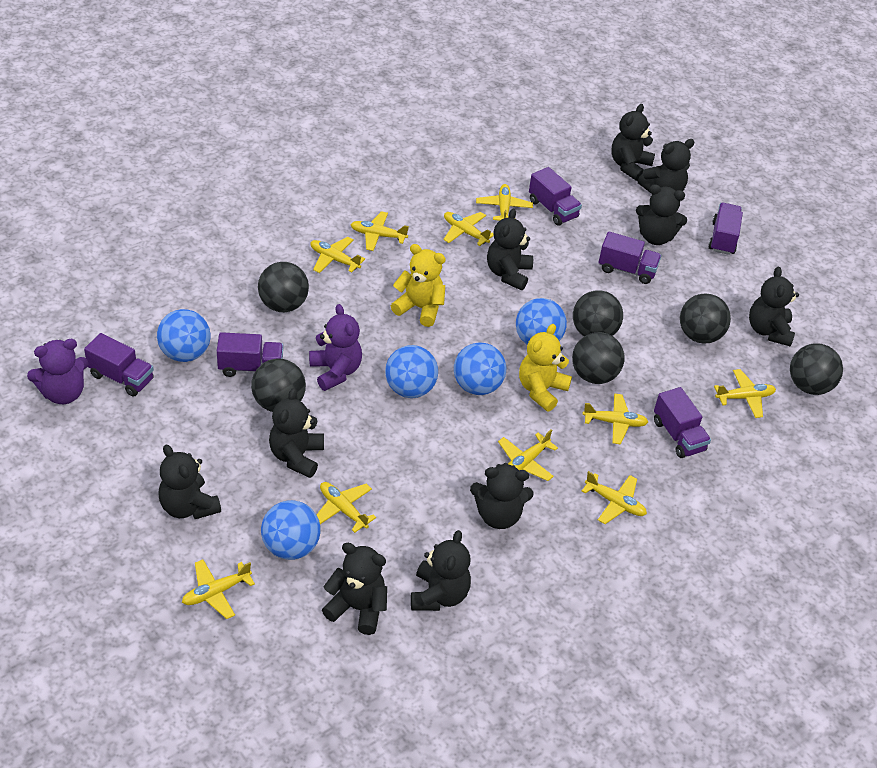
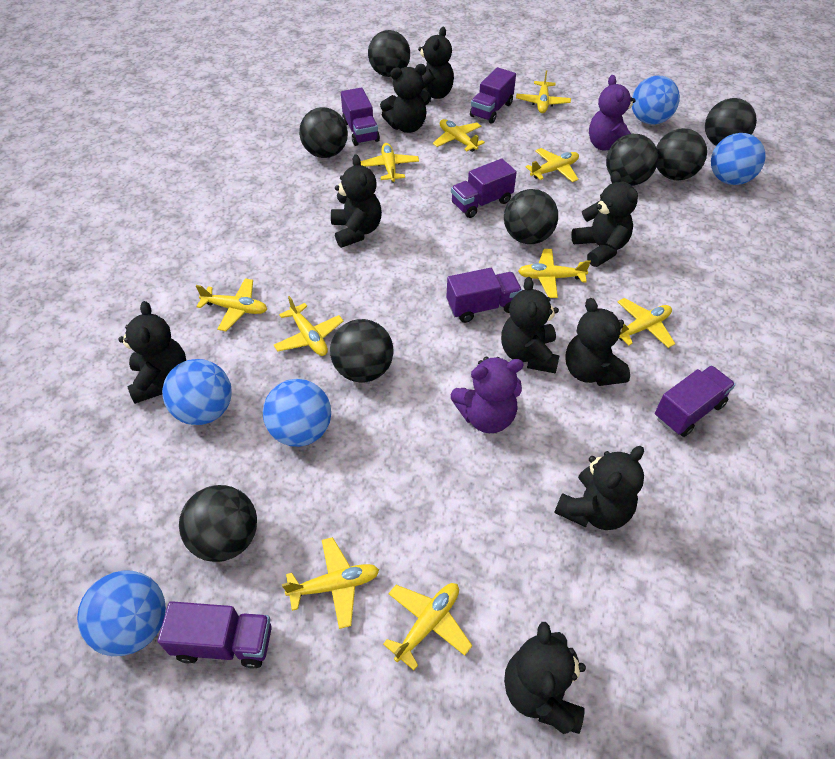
black ball: 6 -> 8
black teddy bear: 10 -> 9
yellow teddy bear: 2 -> 0

